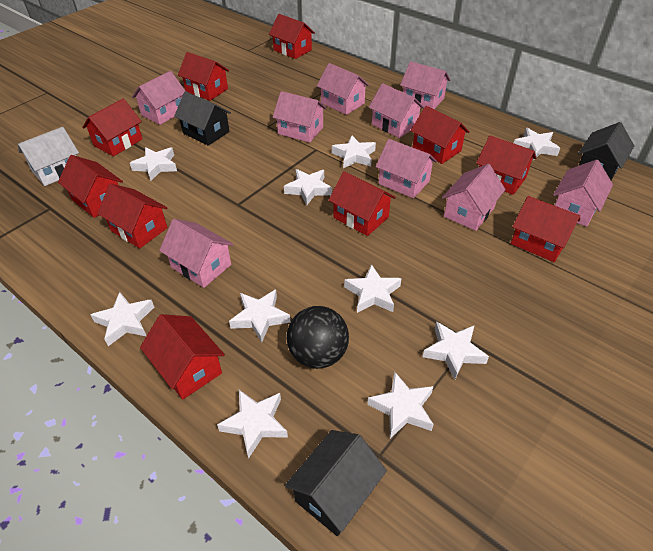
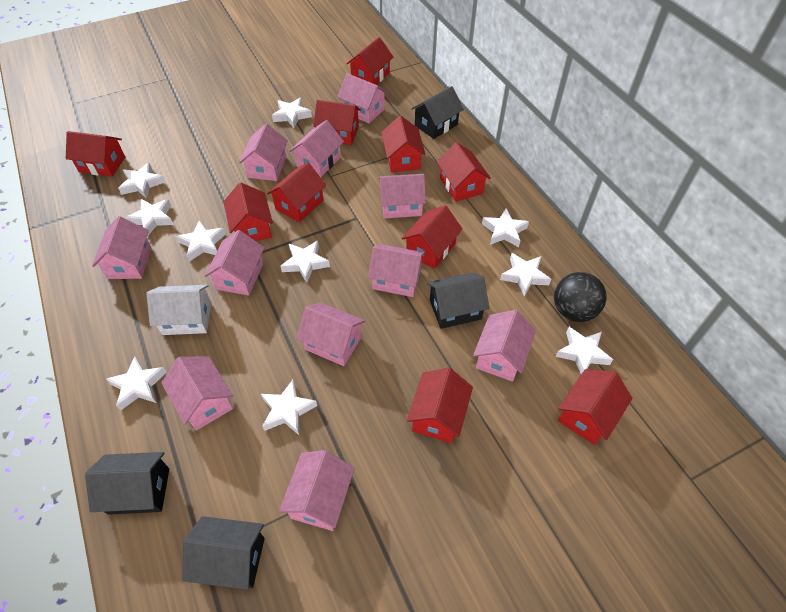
black house: 3 -> 4
pink house: 9 -> 11

